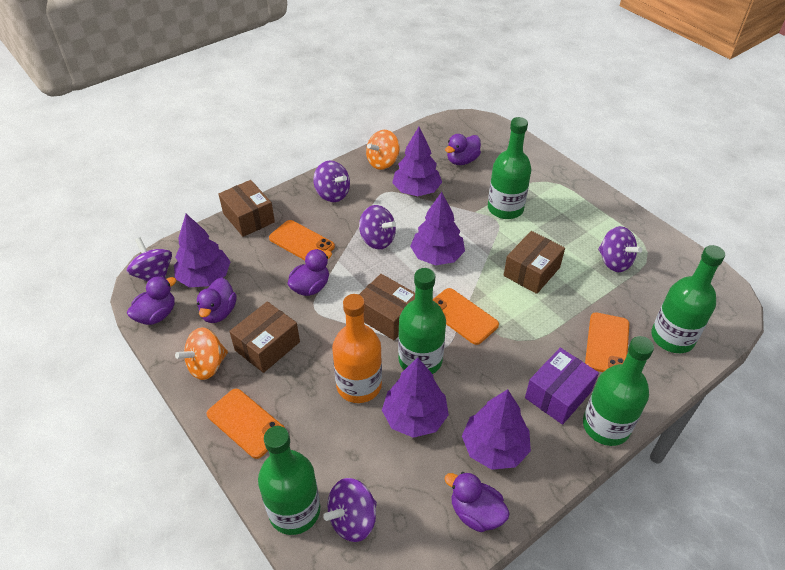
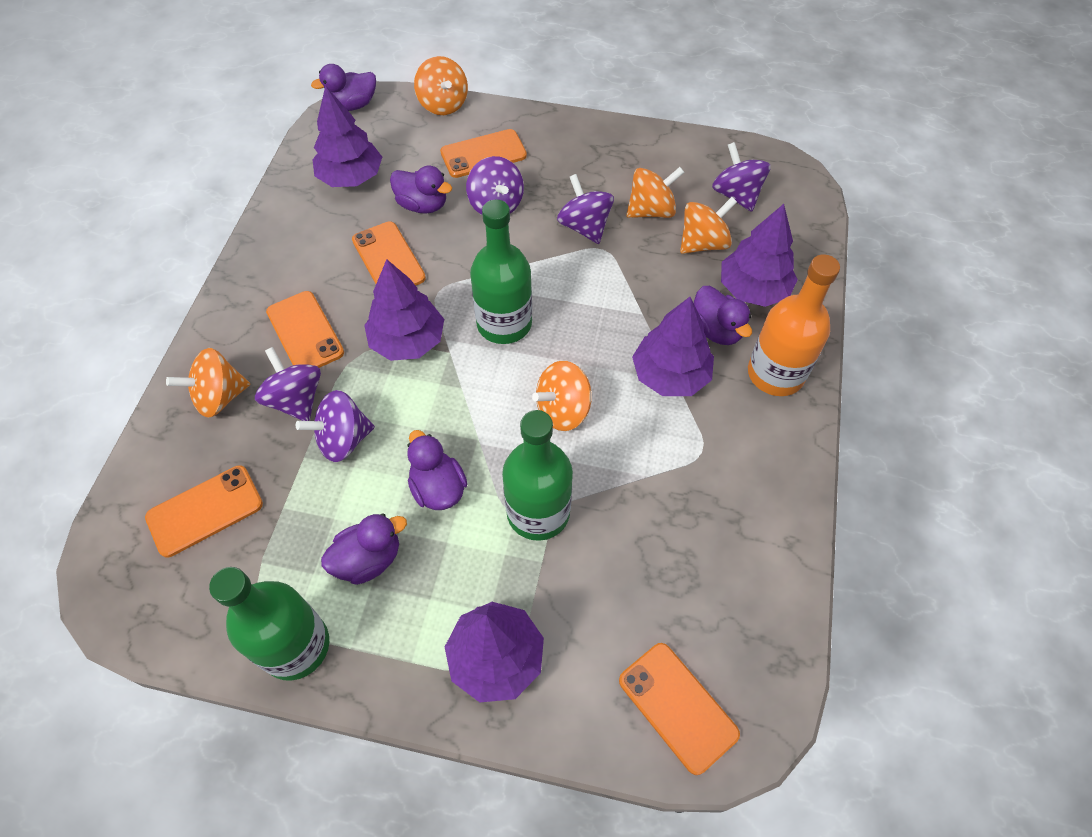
brown box: 4 -> 0
green bottle: 5 -> 3
orange phone: 4 -> 5
orange spinning top: 2 -> 5
purple box: 1 -> 0

